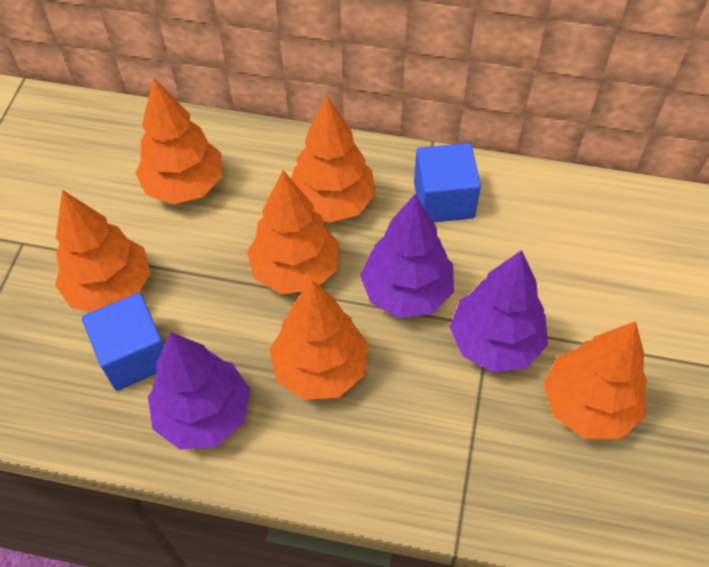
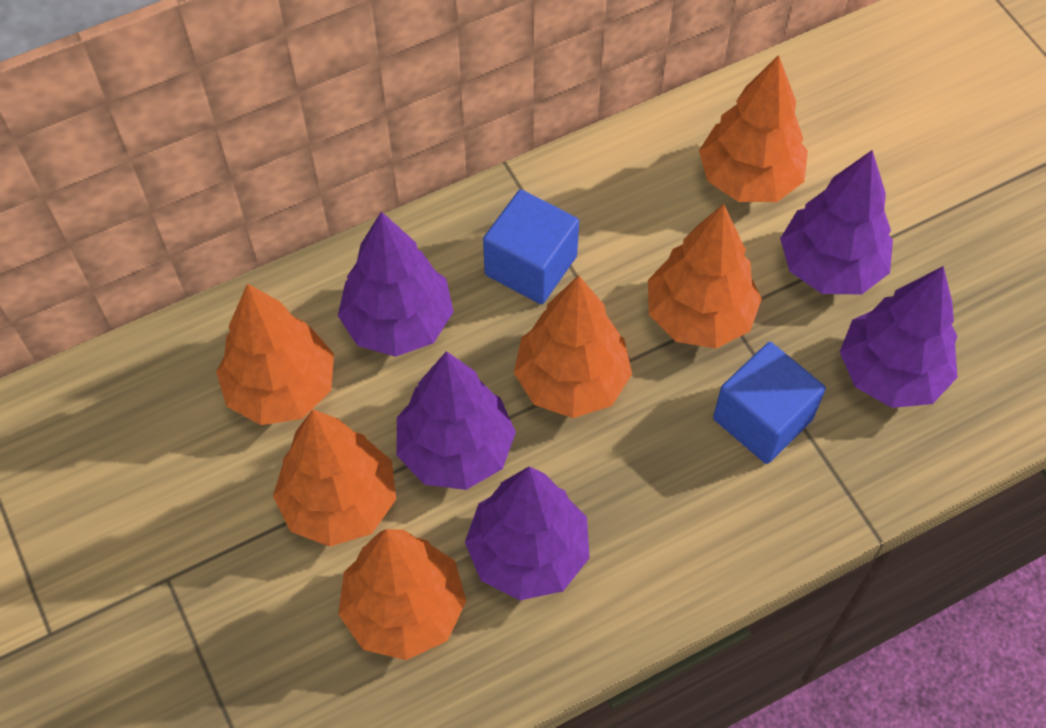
purple tree: 3 -> 5

